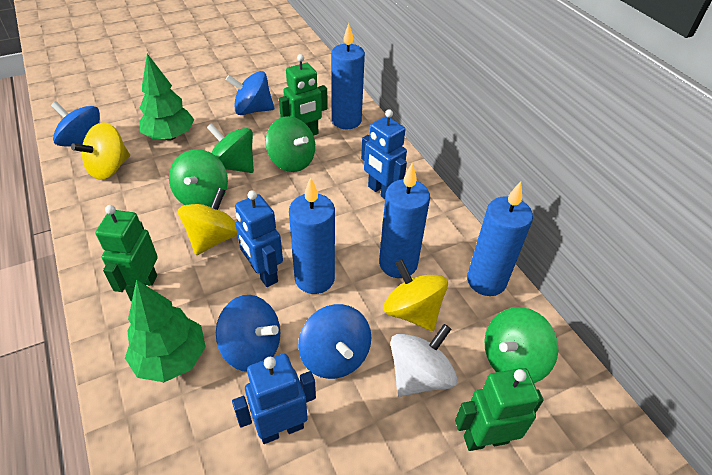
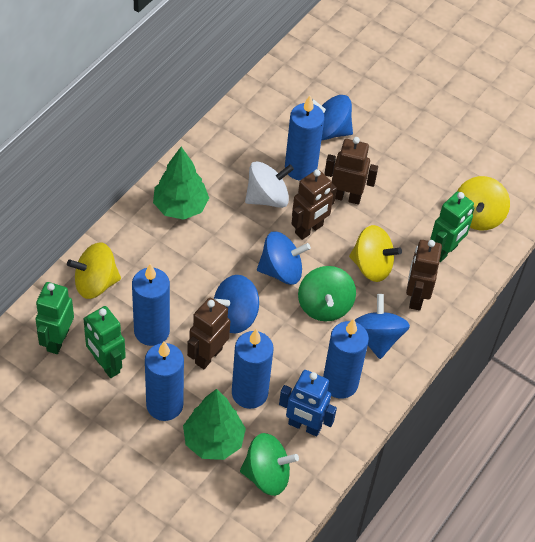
blue candle: 4 -> 5
blue robot: 3 -> 1
brown robot: 0 -> 4
green spinning top: 4 -> 2

